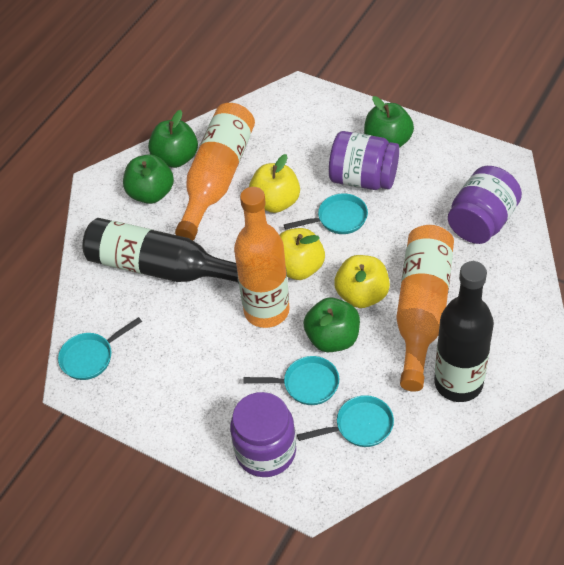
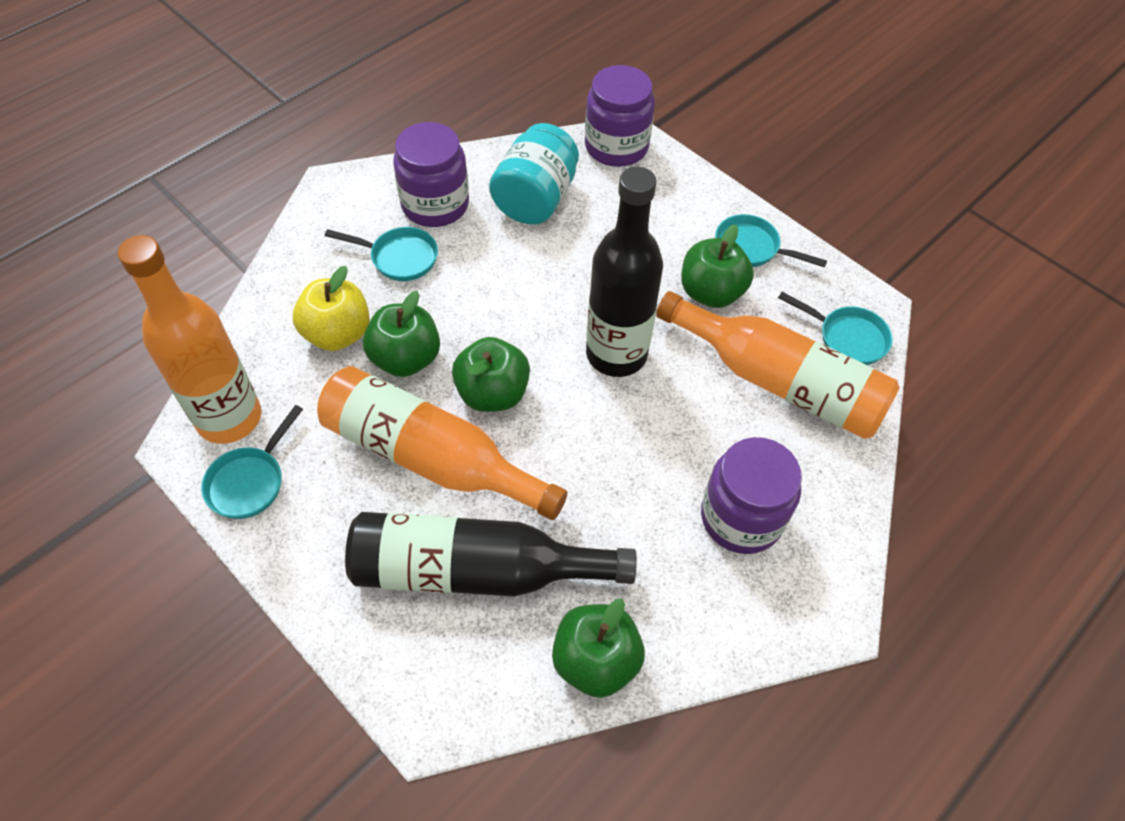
turquoise jar: 0 -> 1
yellow apple: 3 -> 1

